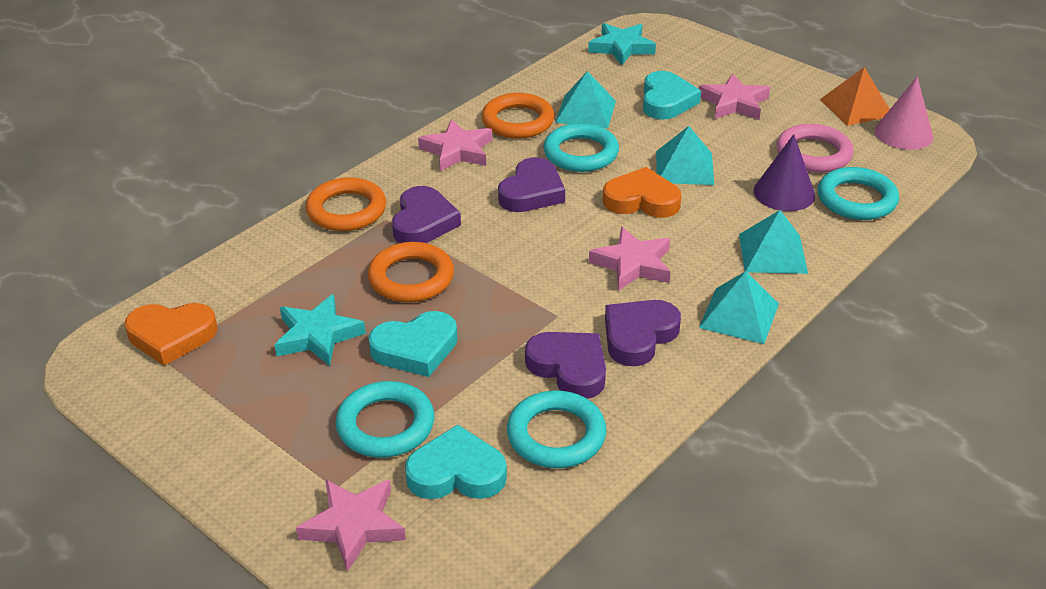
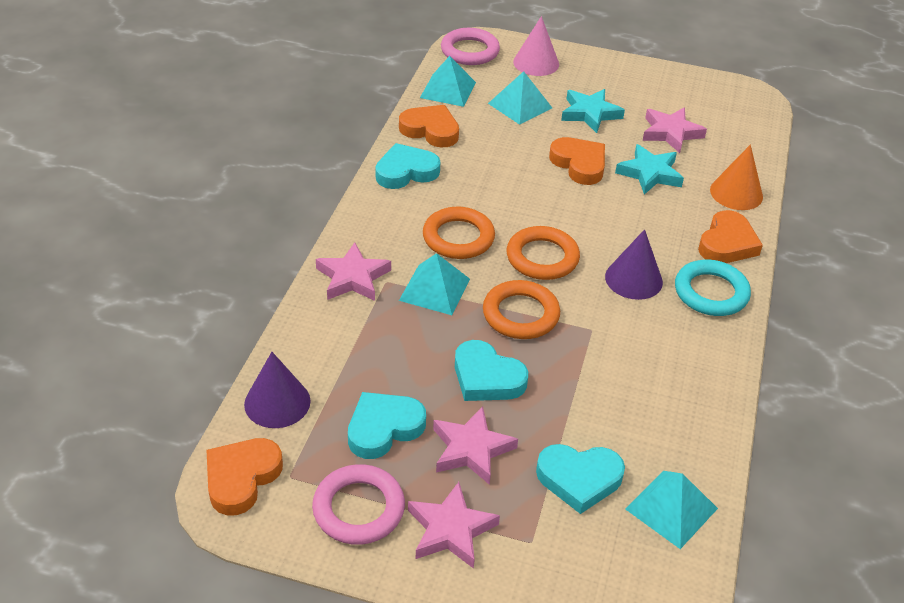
orange cone: 0 -> 1
orange heart: 2 -> 4
orange pyramid: 1 -> 0
pink ring: 1 -> 2
purple cone: 1 -> 2
purple heart: 4 -> 0
turquoise heart: 3 -> 4
turquoise ring: 4 -> 1

